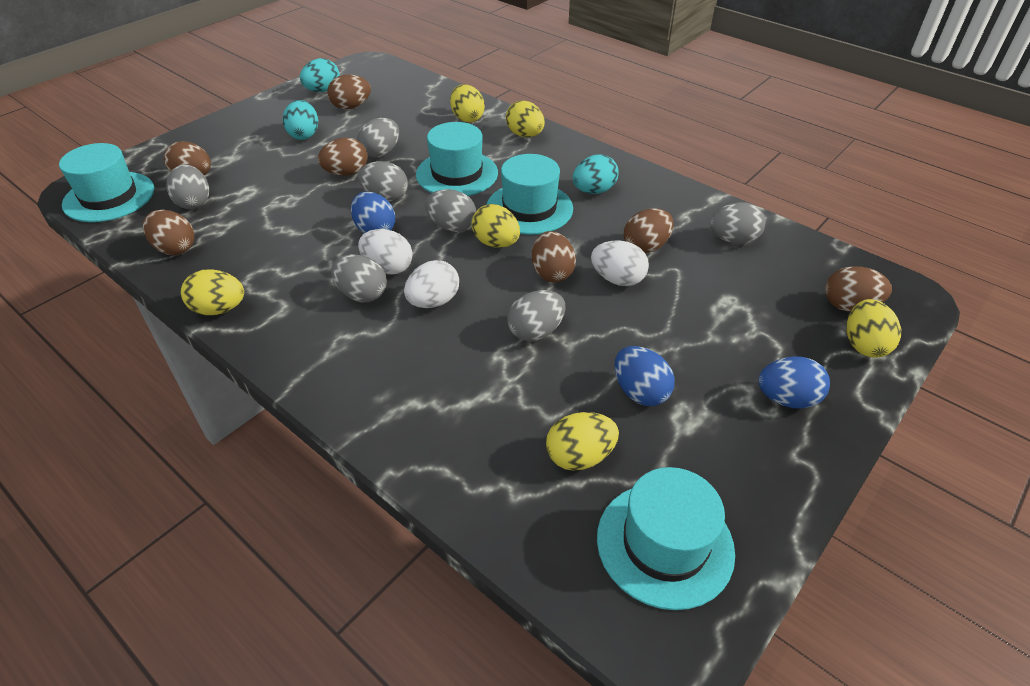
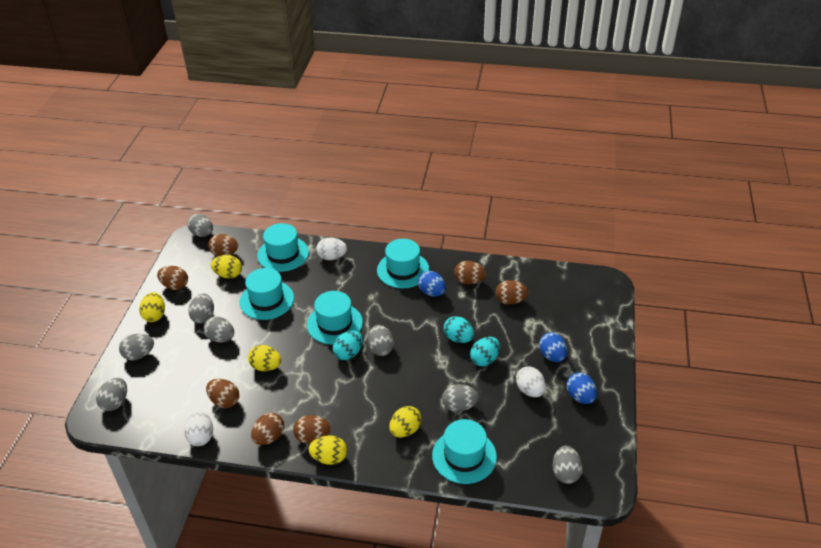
grey egg: 7 -> 8
turquoise hat: 4 -> 5
yellow egg: 6 -> 5

